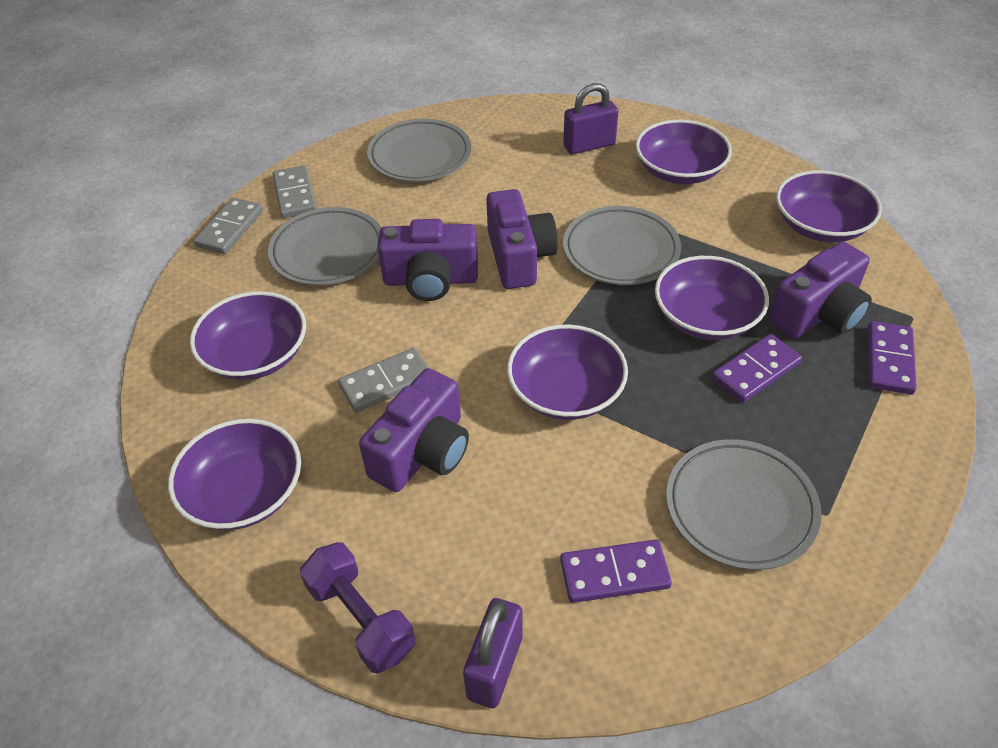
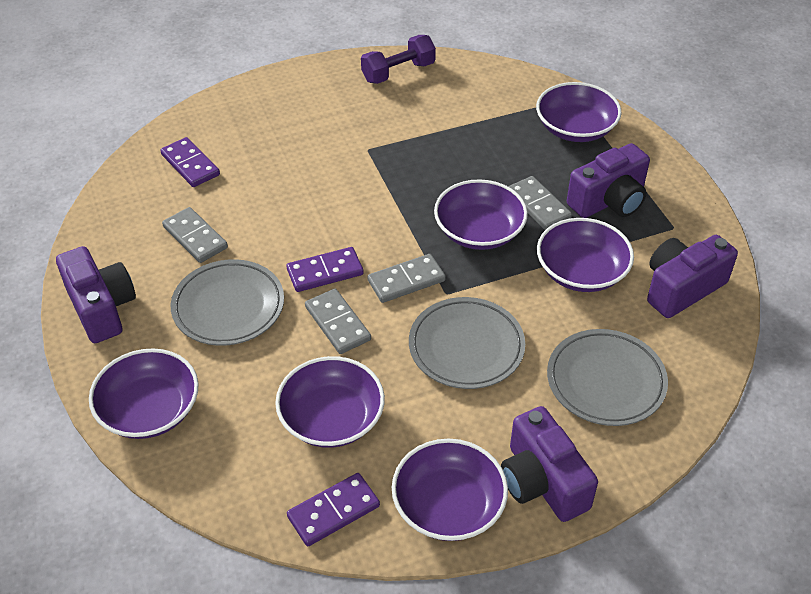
grey domino: 3 -> 4
grey plate: 4 -> 3
purple padlock: 2 -> 0

